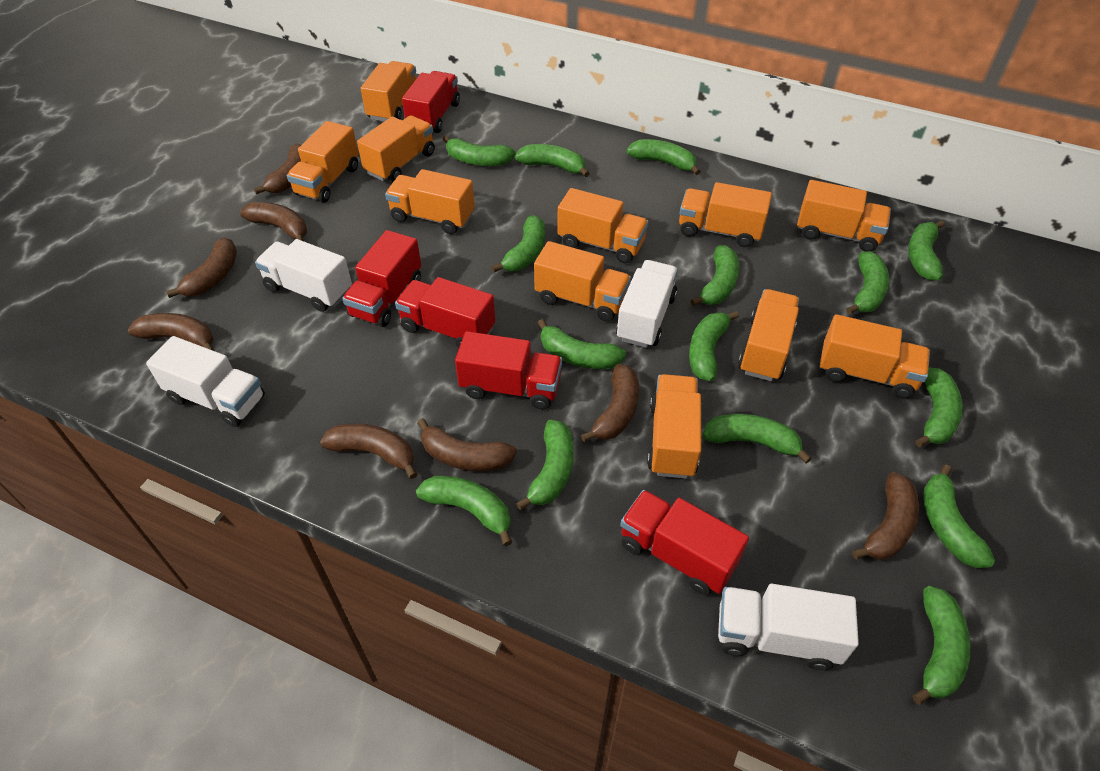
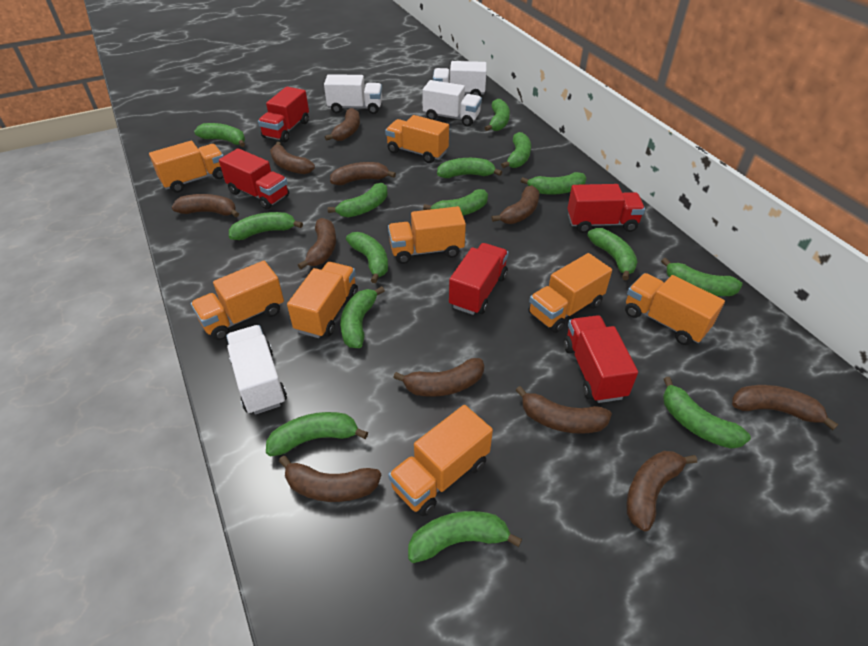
brown banana: 8 -> 11
orange truck: 11 -> 8

